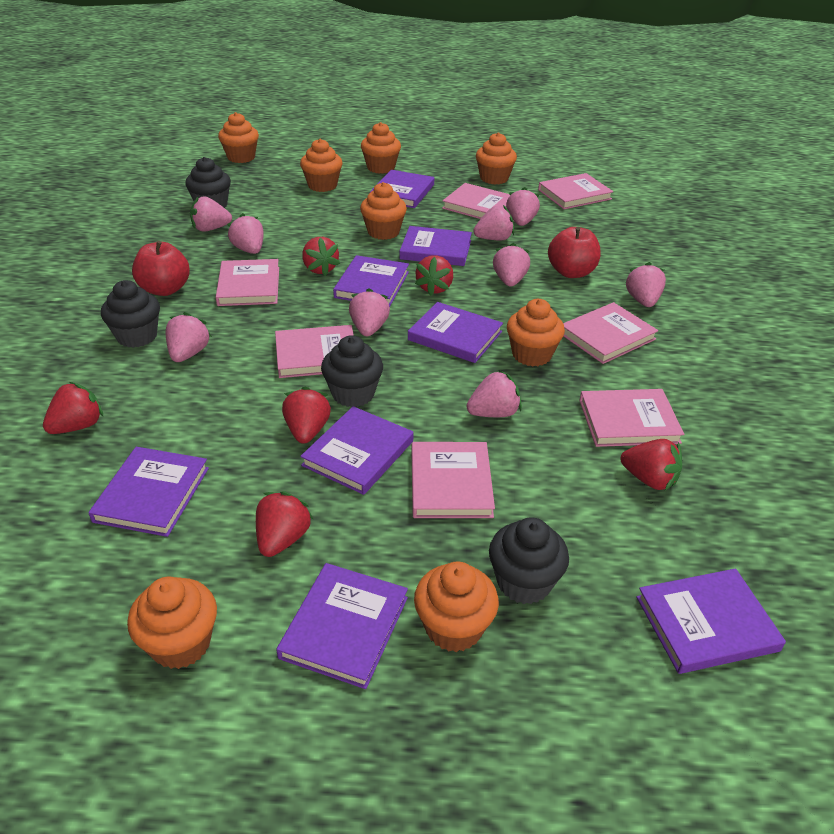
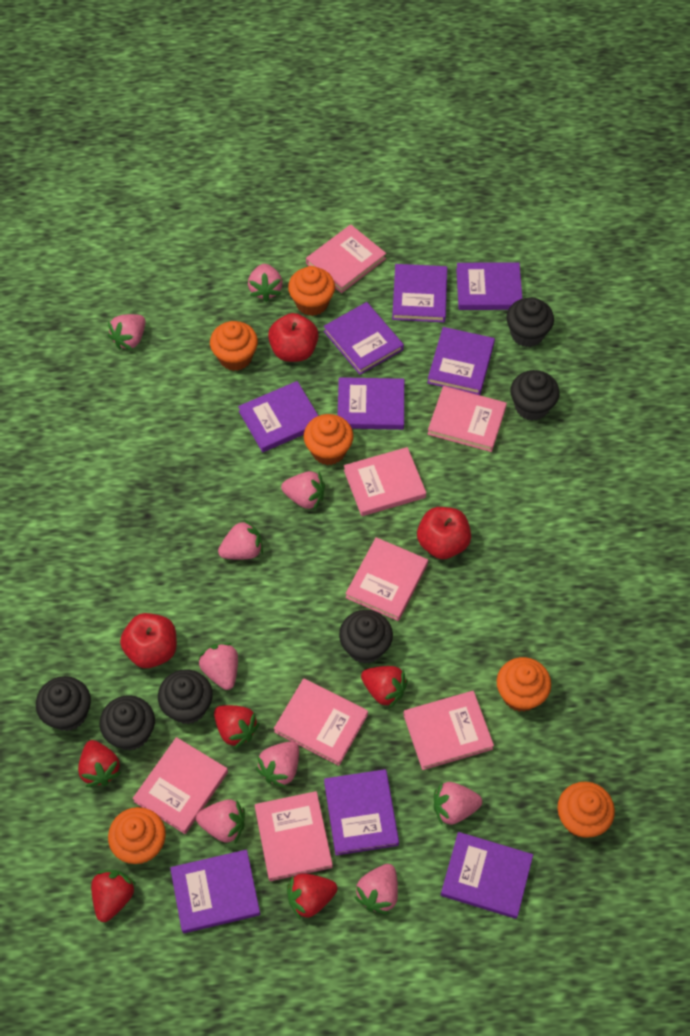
black cupcake: 4 -> 6
orange cupcake: 8 -> 6
pink book: 7 -> 8
purple book: 8 -> 9
red apple: 2 -> 3
red strawberry: 6 -> 5

